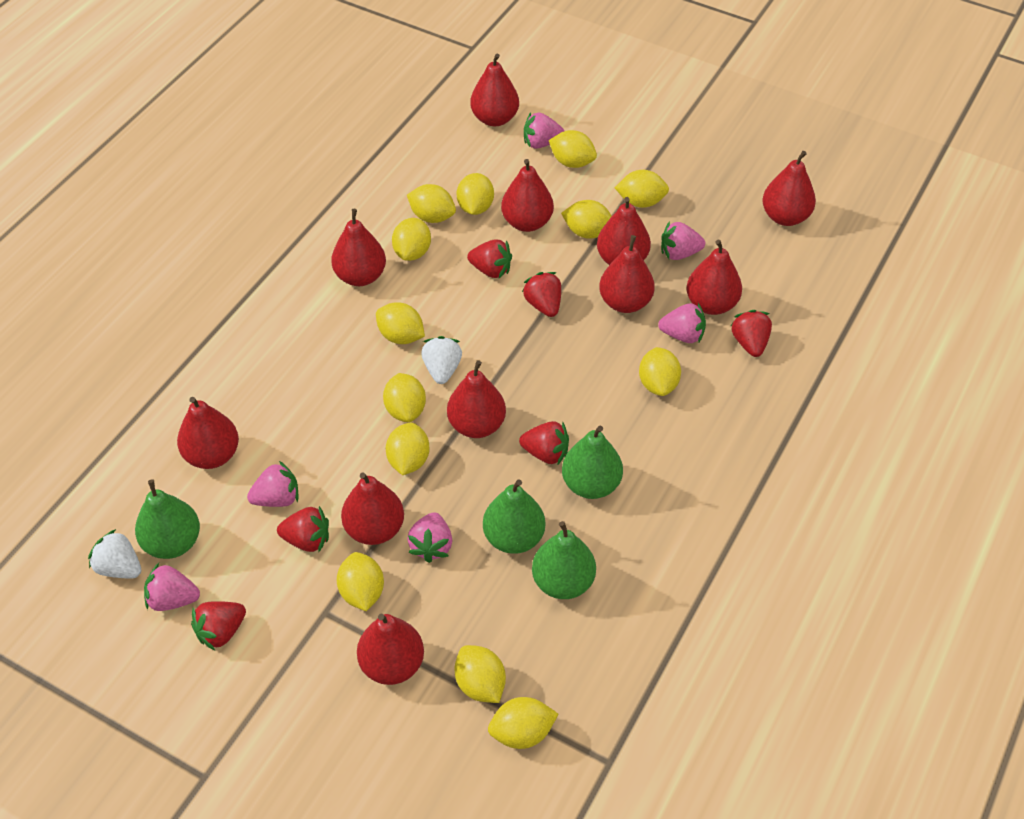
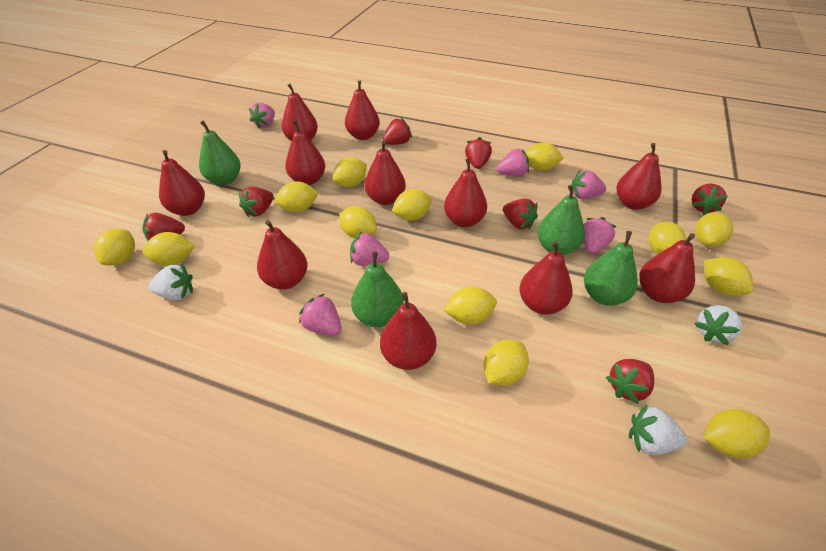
red strawberry: 6 -> 7
white strawberry: 2 -> 3

